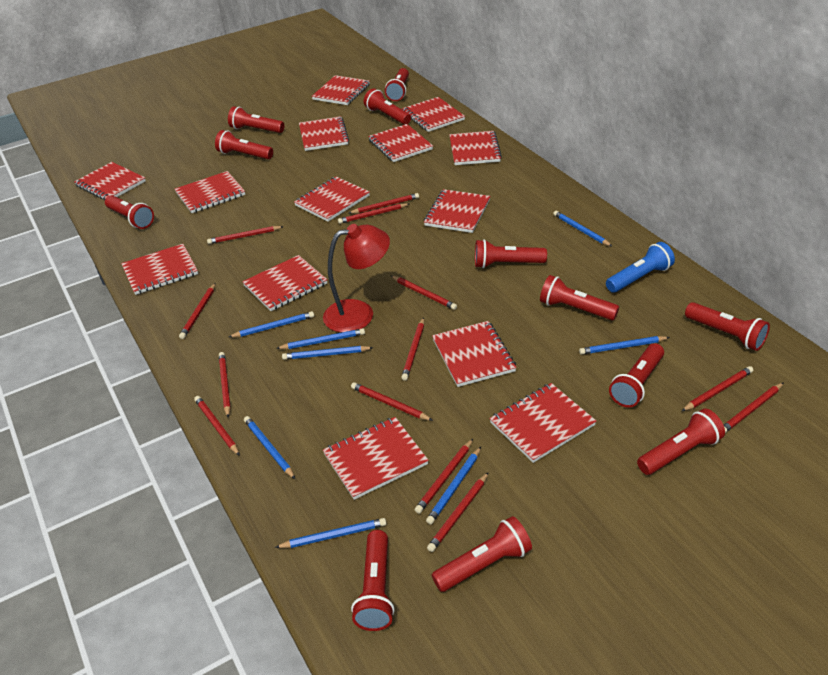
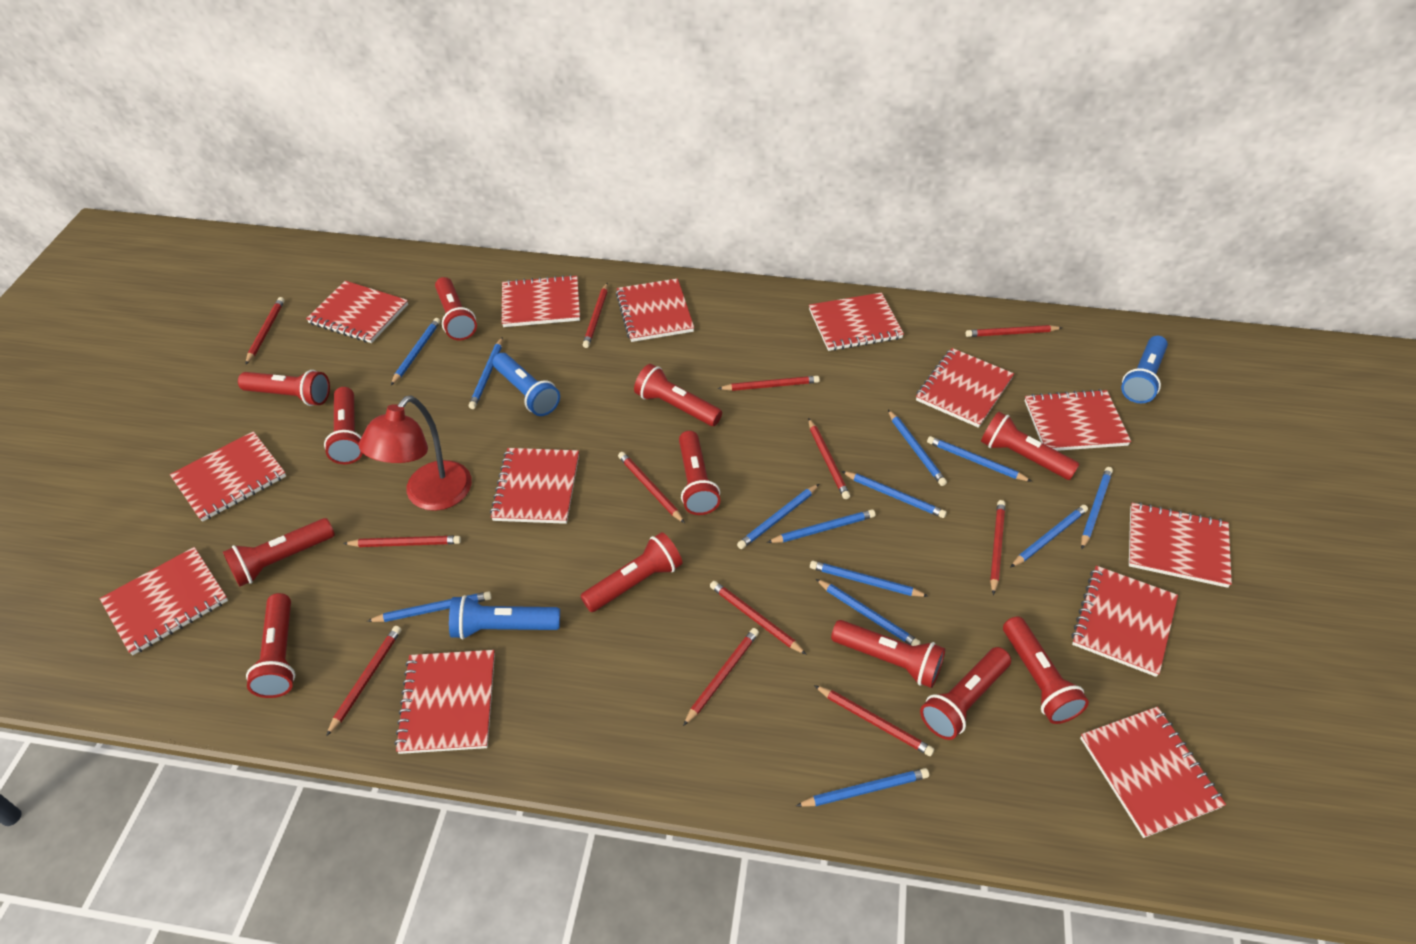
blue flashlight: 1 -> 3
blue pencil: 8 -> 13
red notebook: 14 -> 13
red pencil: 13 -> 12

